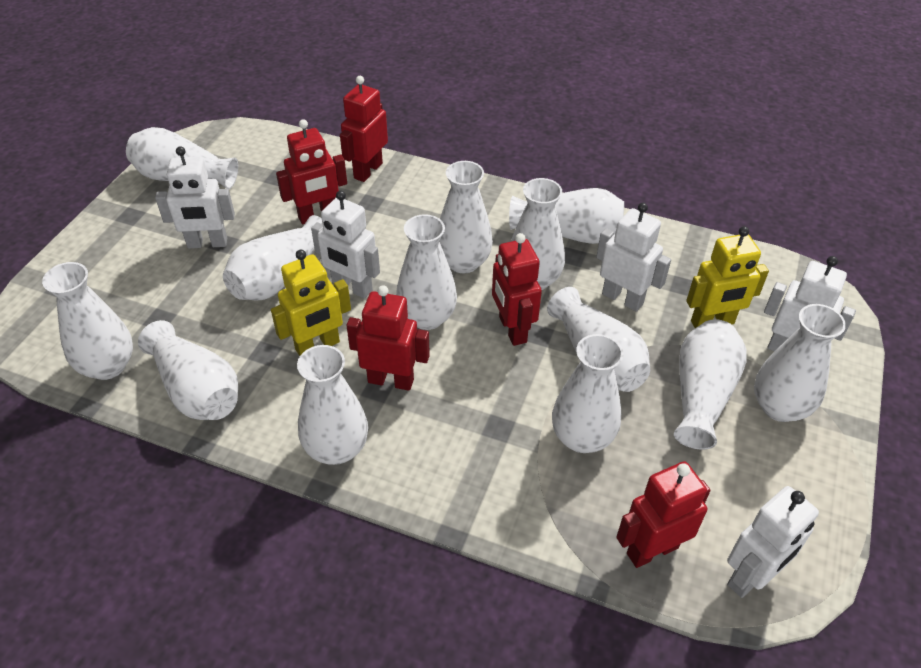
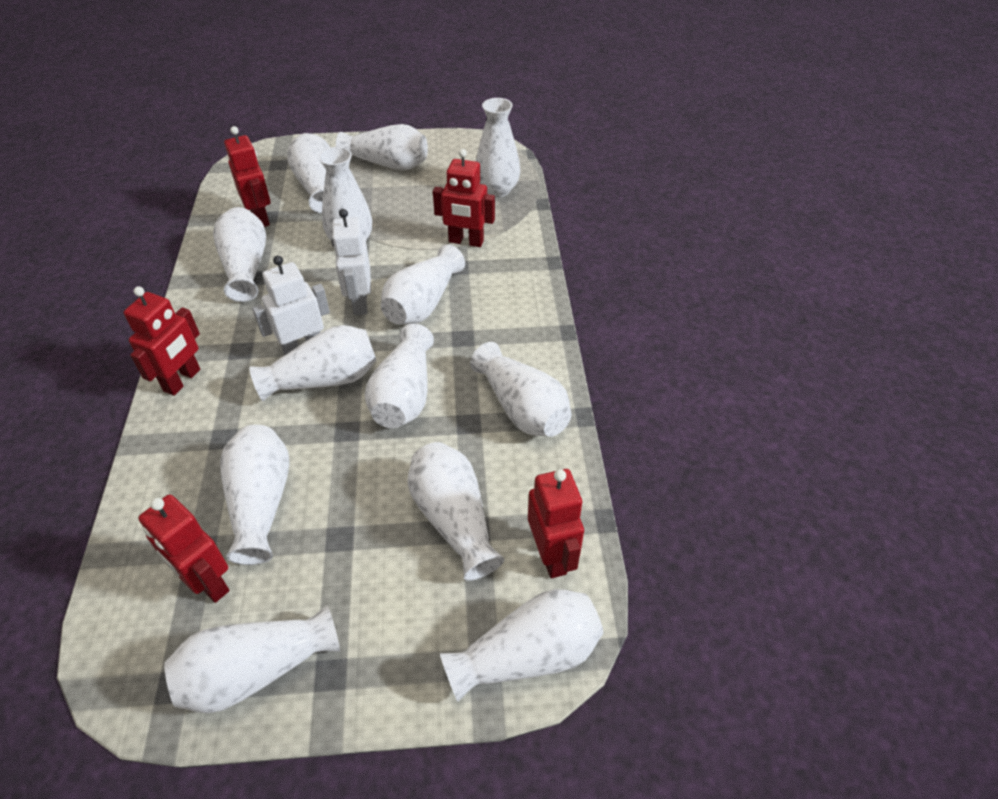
white robot: 5 -> 2
yellow robot: 2 -> 0

